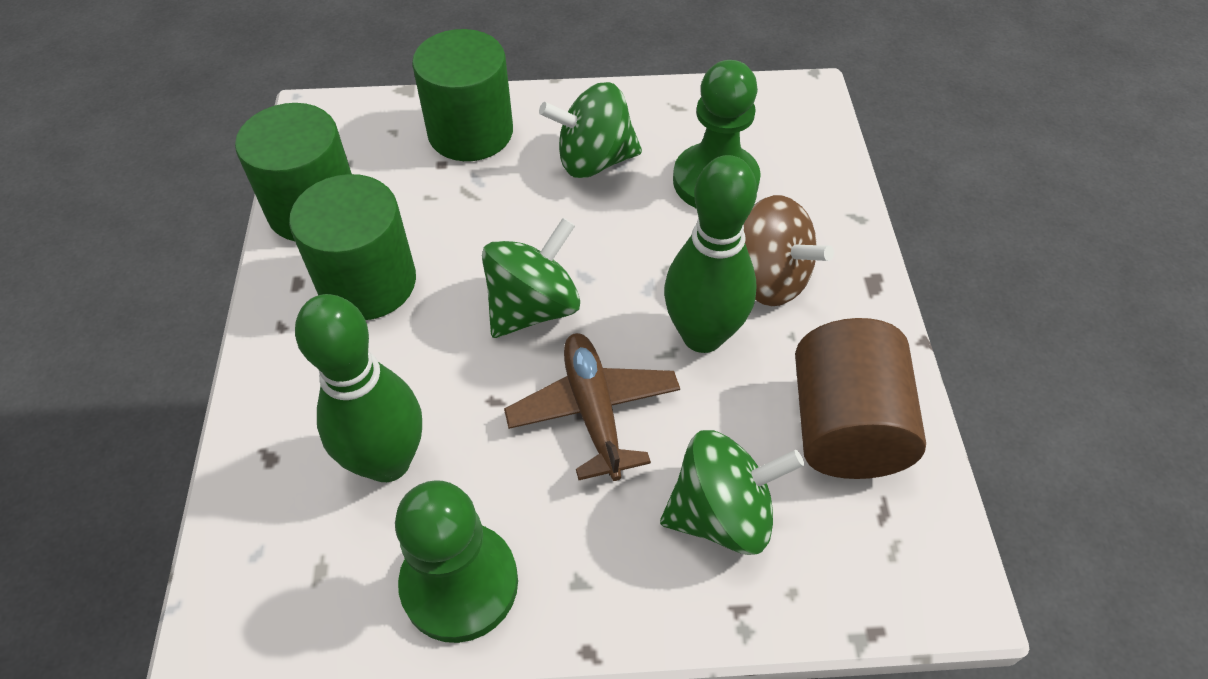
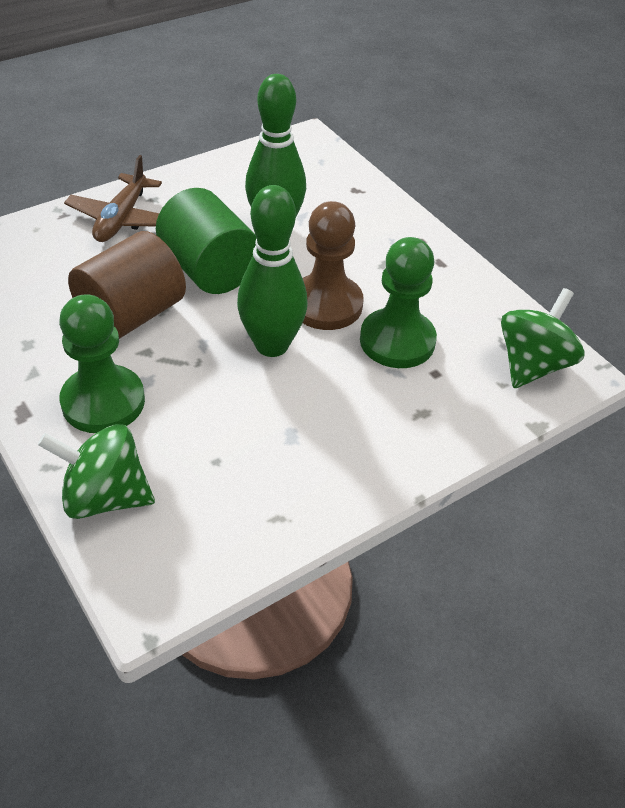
brown pawn: 0 -> 1
brown spinning top: 1 -> 0
green cylinder: 3 -> 1
green spinning top: 3 -> 2

